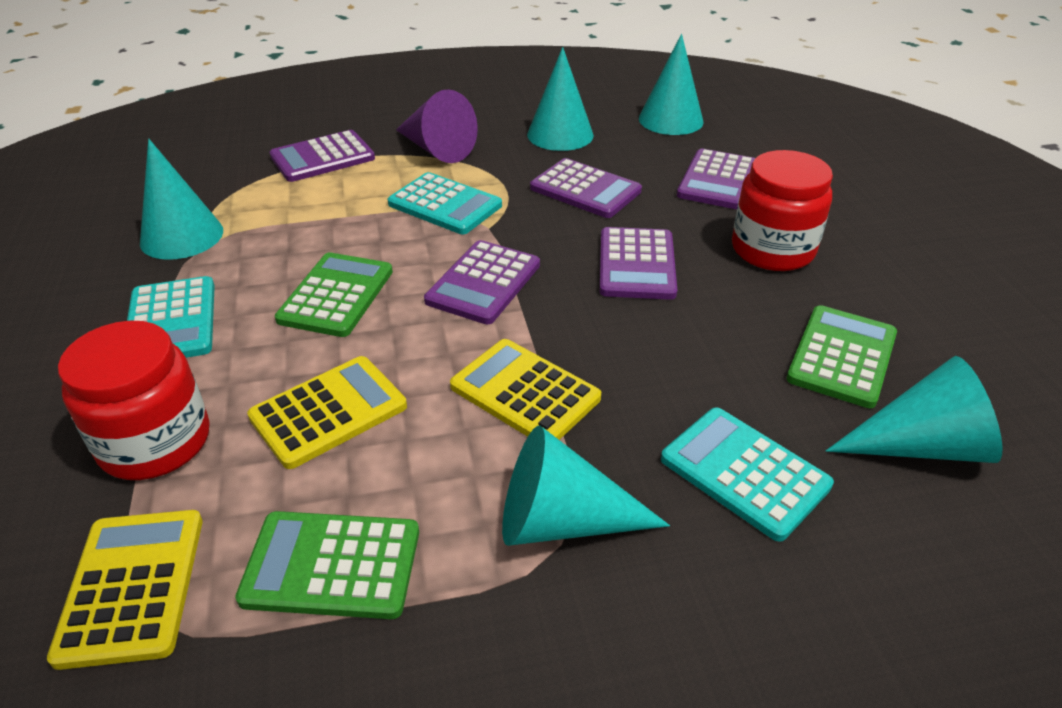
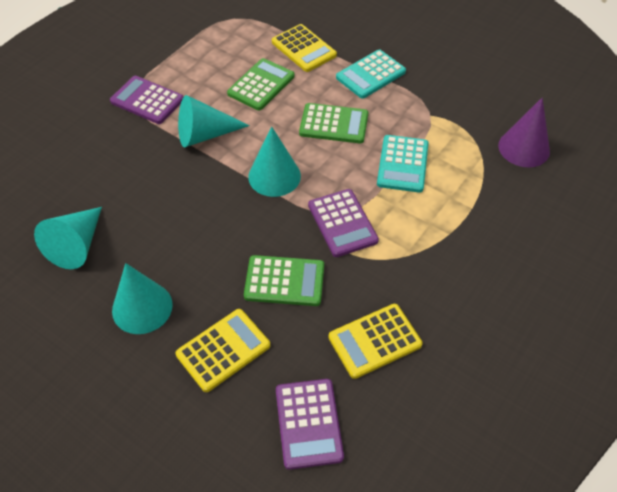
purple calculator: 5 -> 3
red jar: 2 -> 0
turquoise calculator: 3 -> 2
turquoise cone: 5 -> 4

